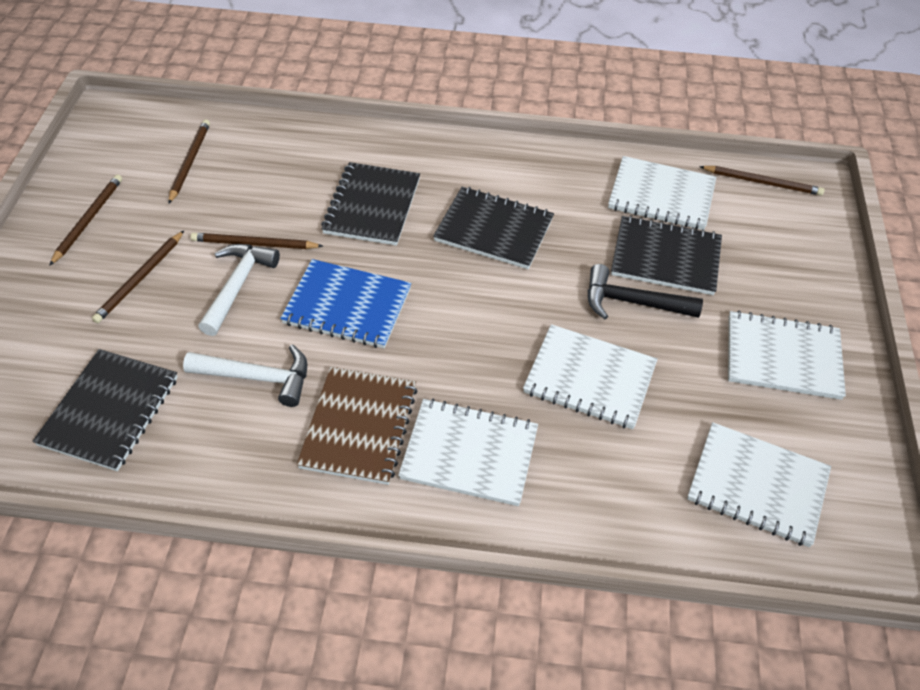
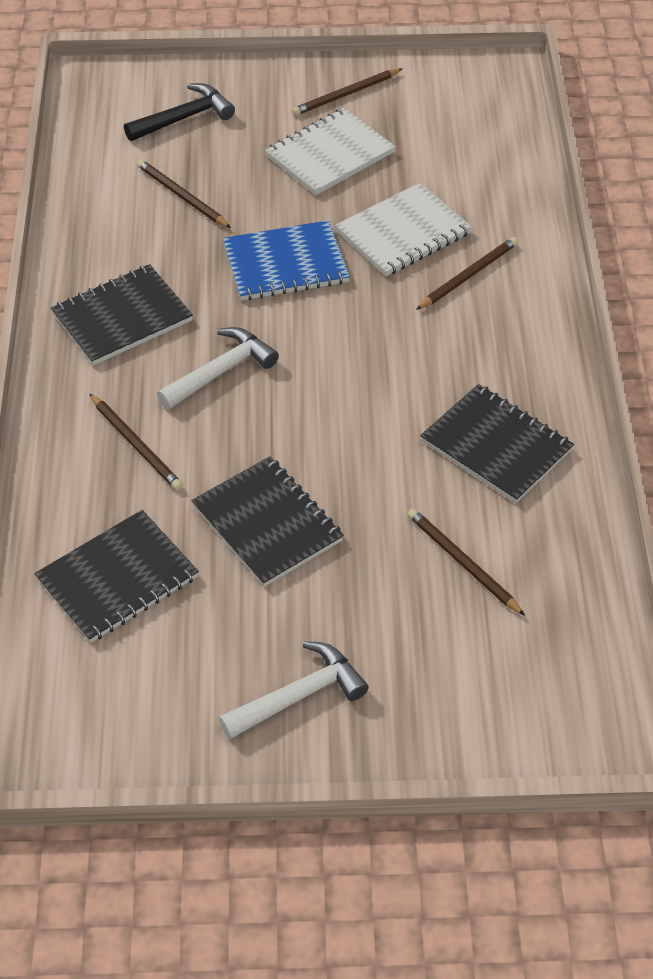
brown notebook: 1 -> 0
white notebook: 5 -> 2

